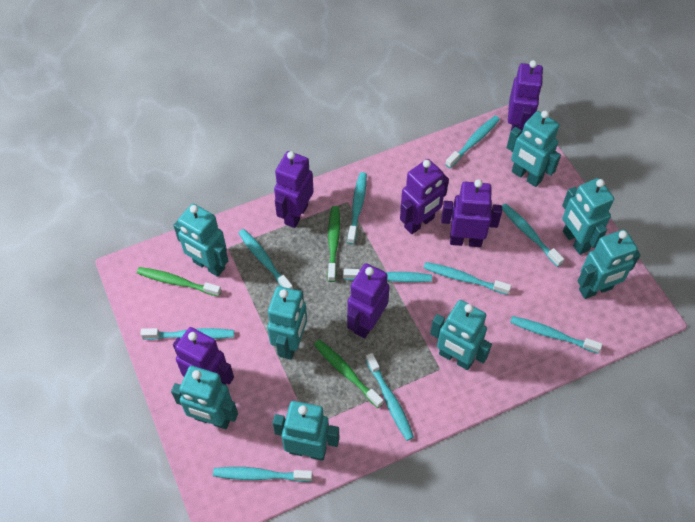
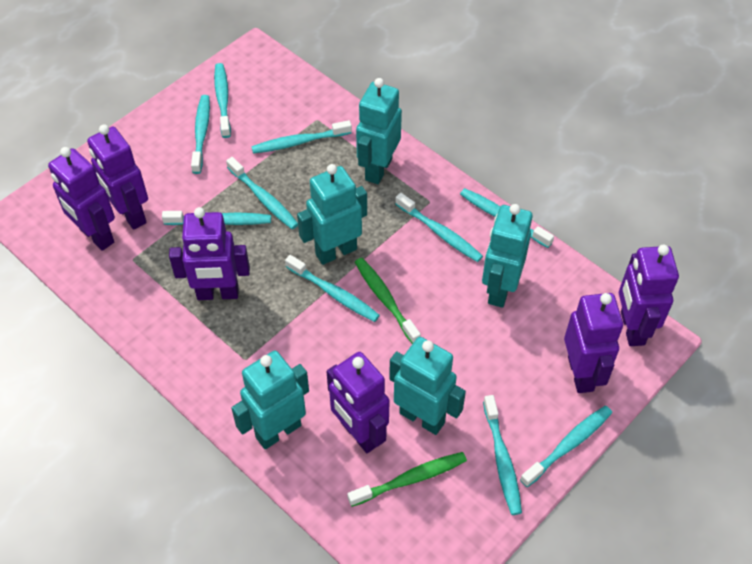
green toothbrush: 3 -> 2
turquoise robot: 8 -> 5

